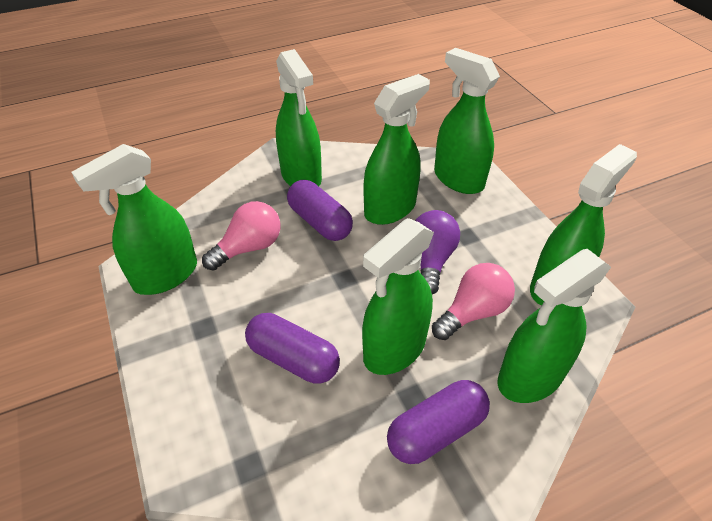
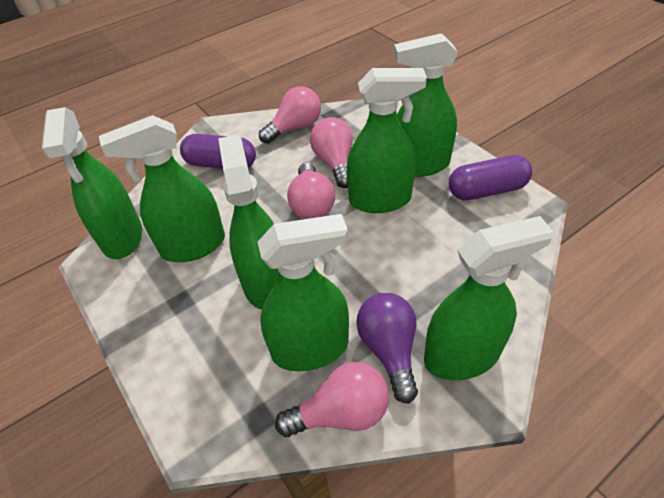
pink light bulb: 2 -> 4
purple capsule: 3 -> 2

